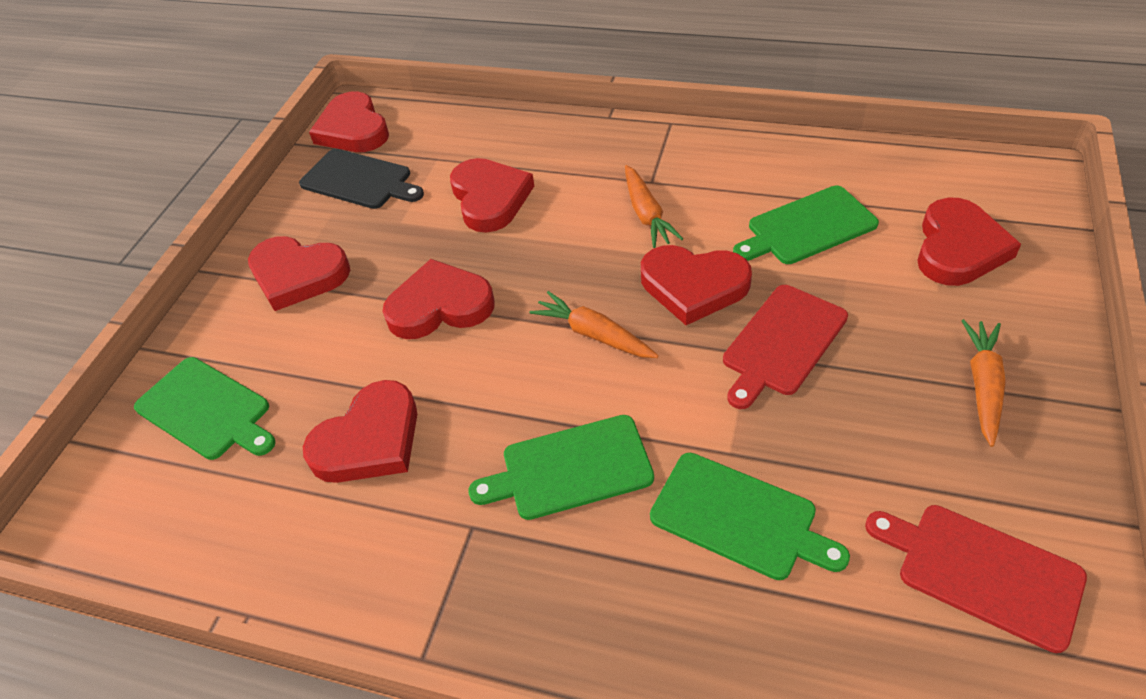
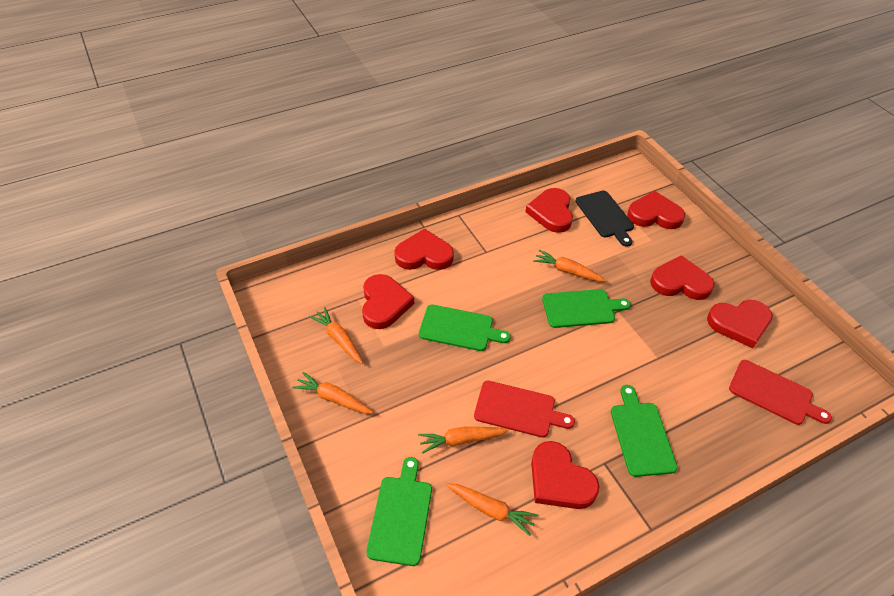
orange carrot: 3 -> 5

